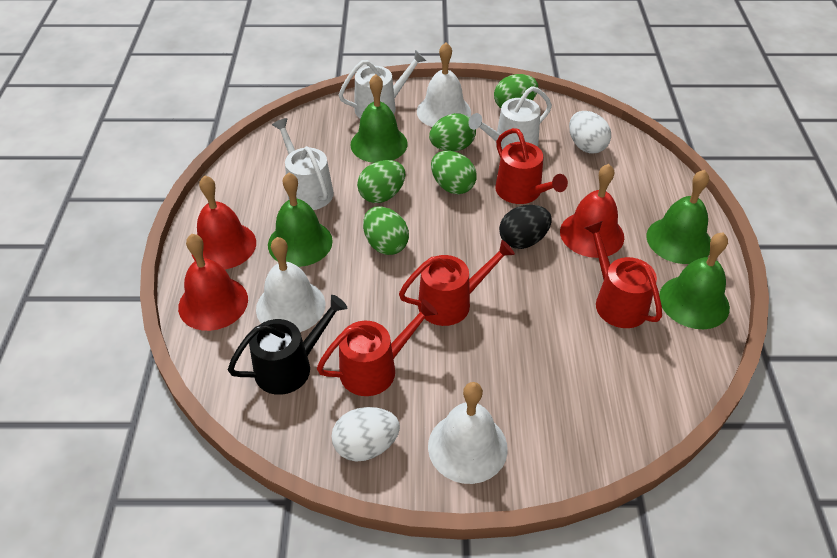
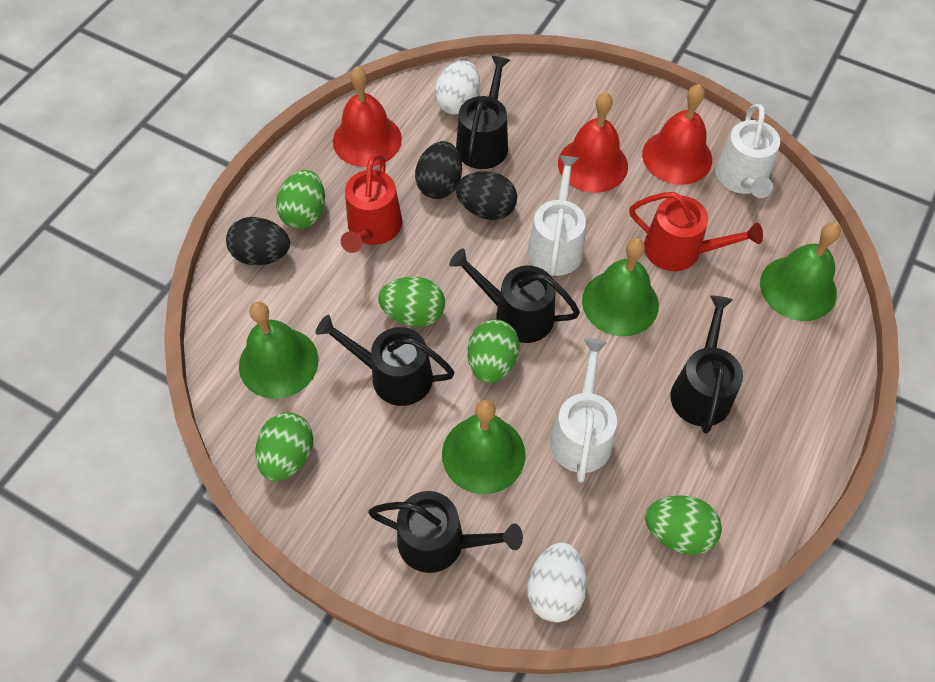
black egg: 1 -> 3
black watering can: 1 -> 5
red watering can: 4 -> 2
white bell: 3 -> 0

